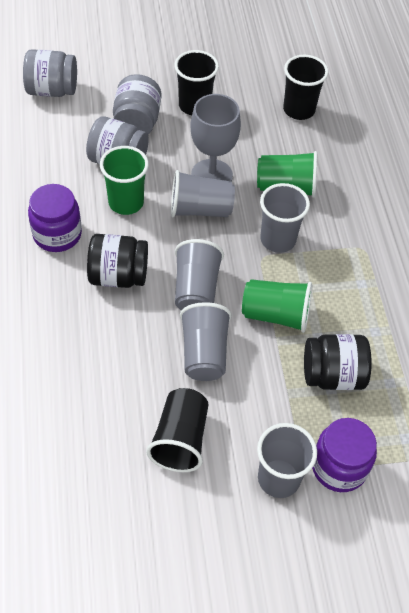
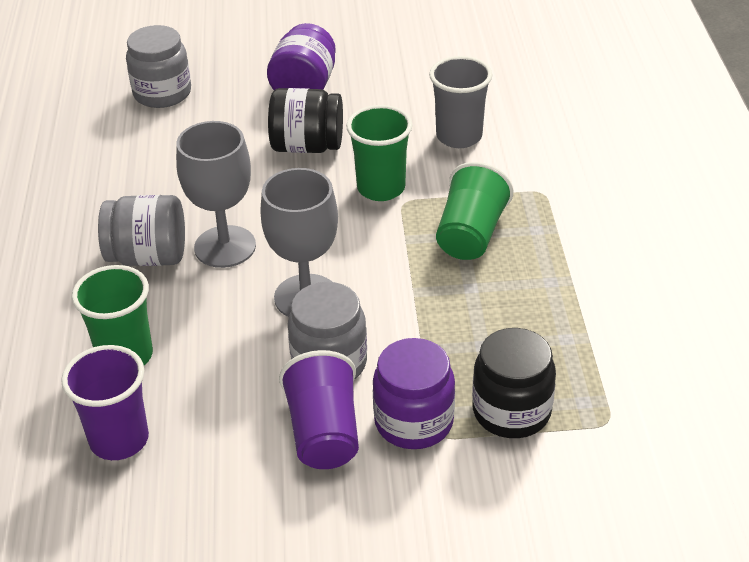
black cup: 3 -> 0
grey cup: 5 -> 1
grey goblet: 1 -> 2
purple cup: 0 -> 2

